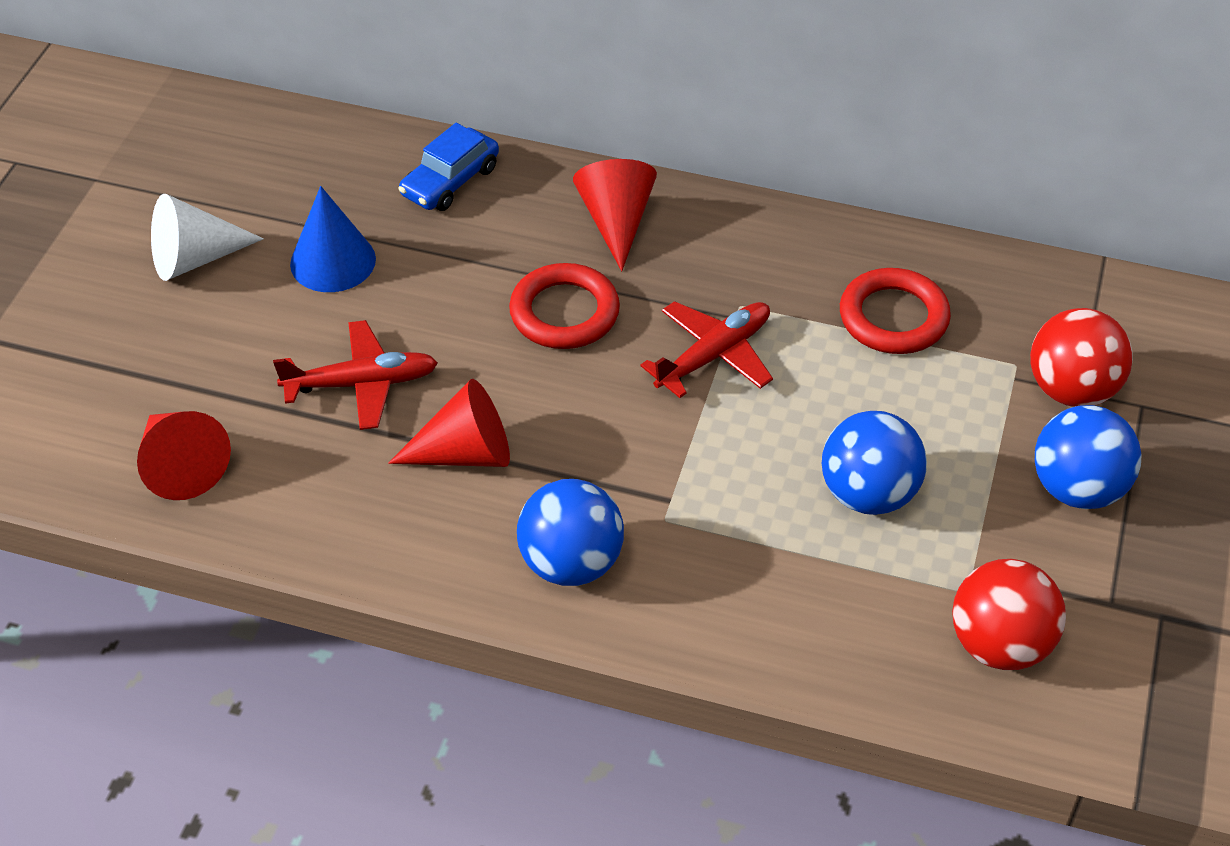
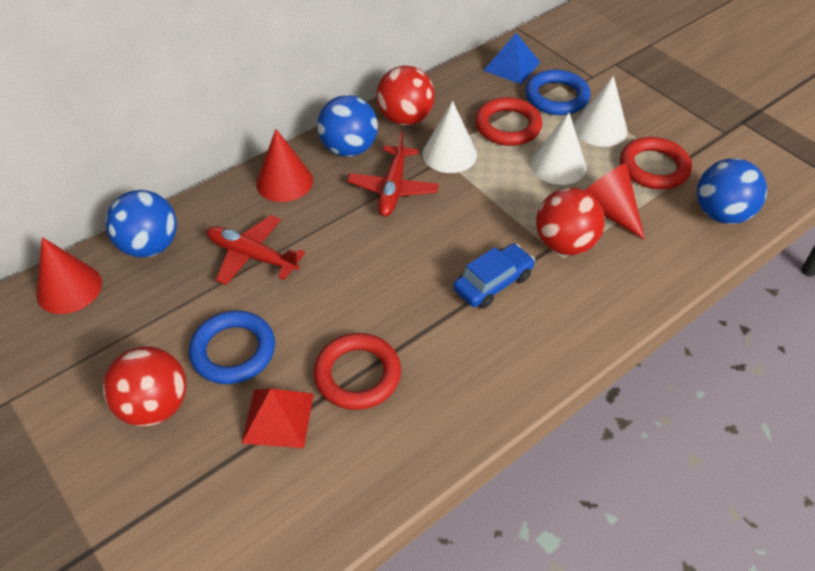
blue cone: 1 -> 0
blue pyramid: 0 -> 1
blue ring: 0 -> 2
red ball: 2 -> 3
red pyramid: 0 -> 1
red ring: 2 -> 3
white cone: 1 -> 3

